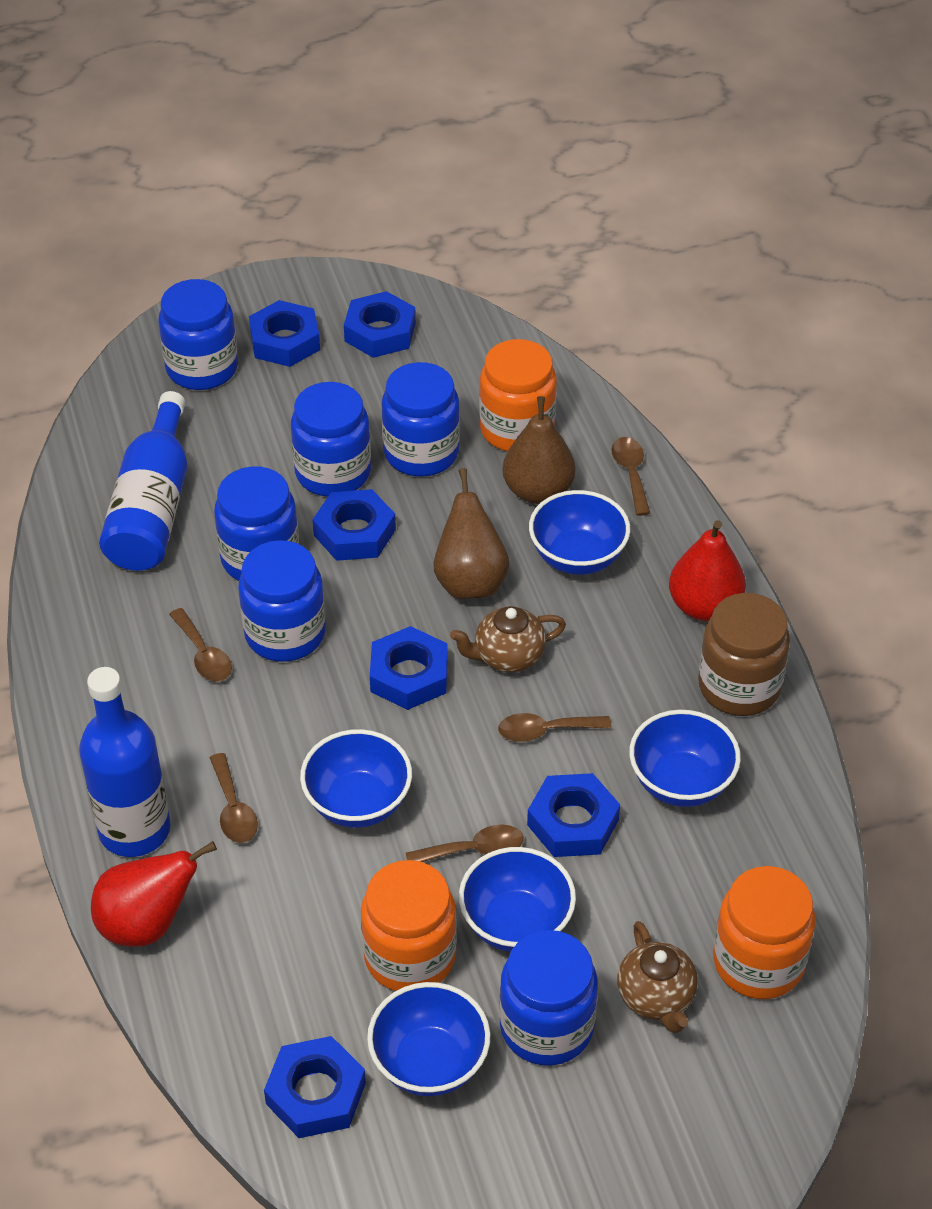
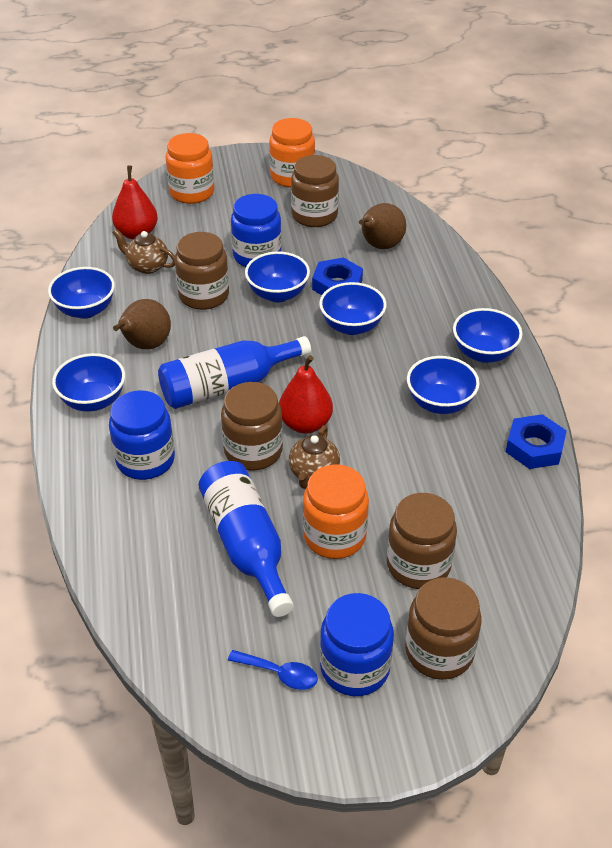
blue bowl: 5 -> 6
blue jar: 6 -> 3
blue nut: 6 -> 2
blue spoon: 0 -> 1
brown jar: 1 -> 5
brown spoon: 5 -> 0

